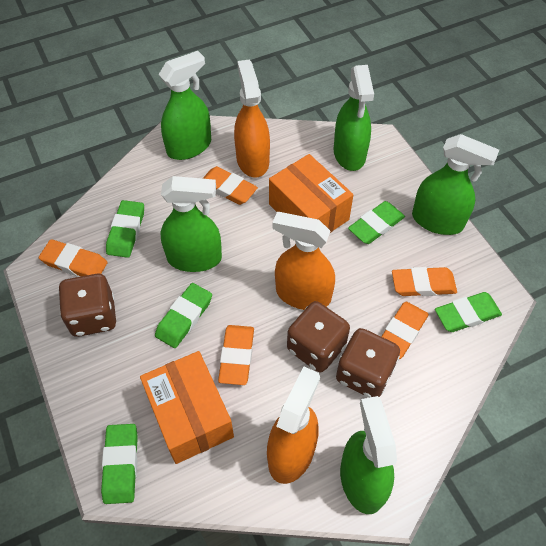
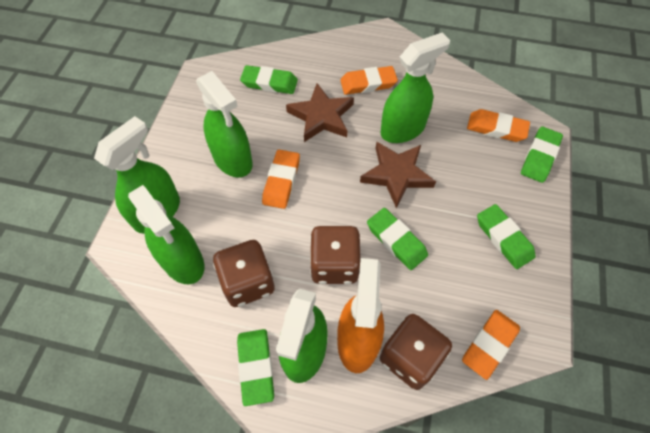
brown star: 0 -> 2
orange box: 2 -> 0
orange eraser: 5 -> 4
orange spray bottle: 3 -> 1

